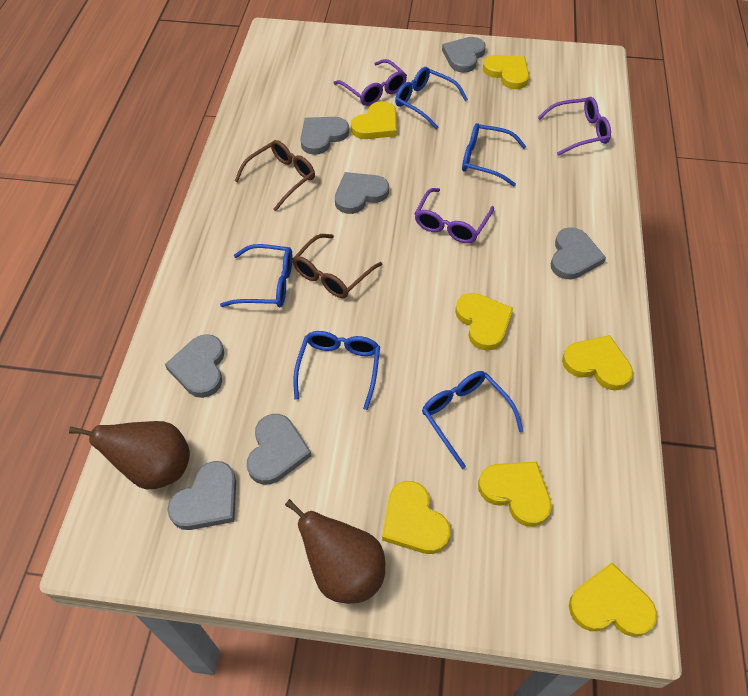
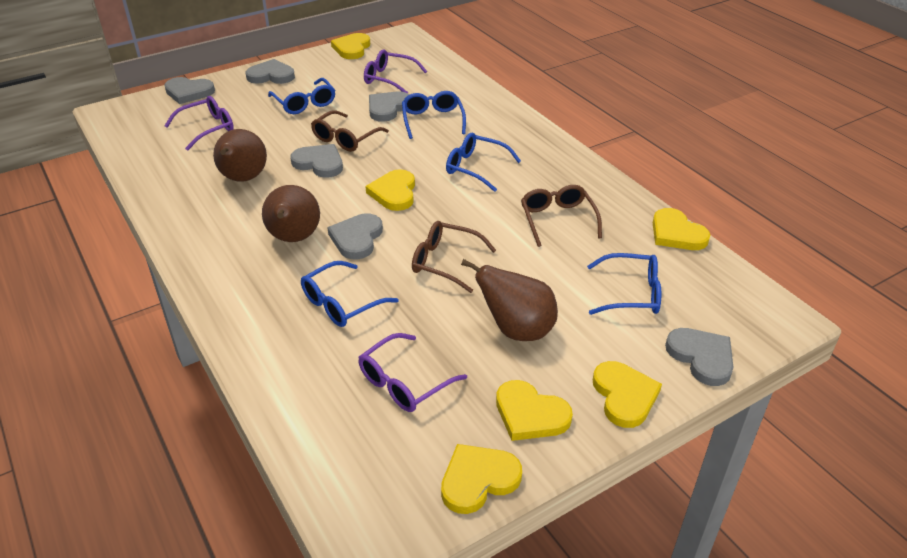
brown glasses: 2 -> 3
brown pear: 2 -> 3
grey heart: 7 -> 6
yellow heart: 7 -> 6

